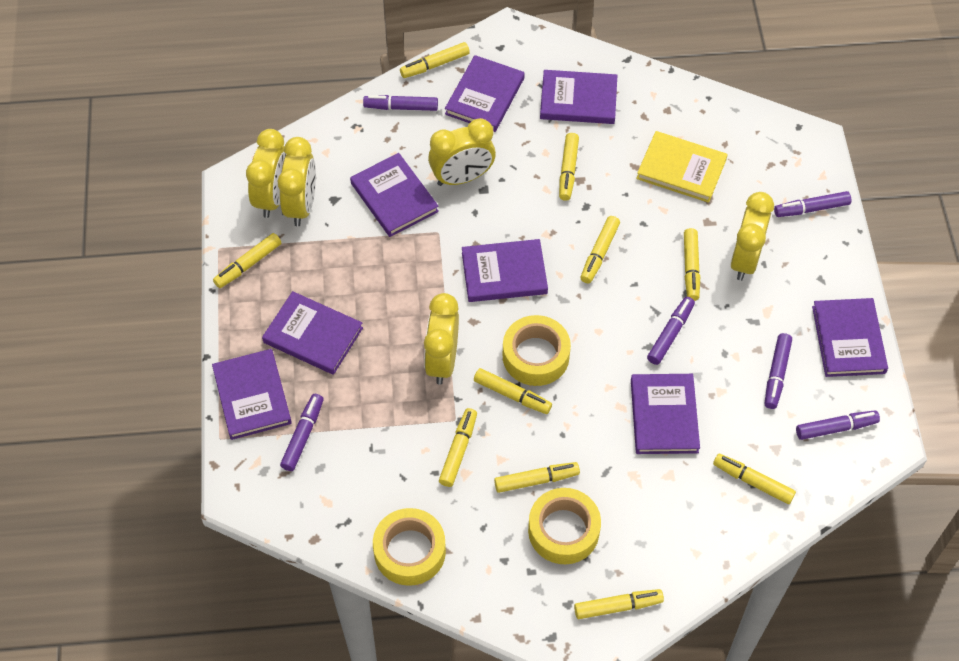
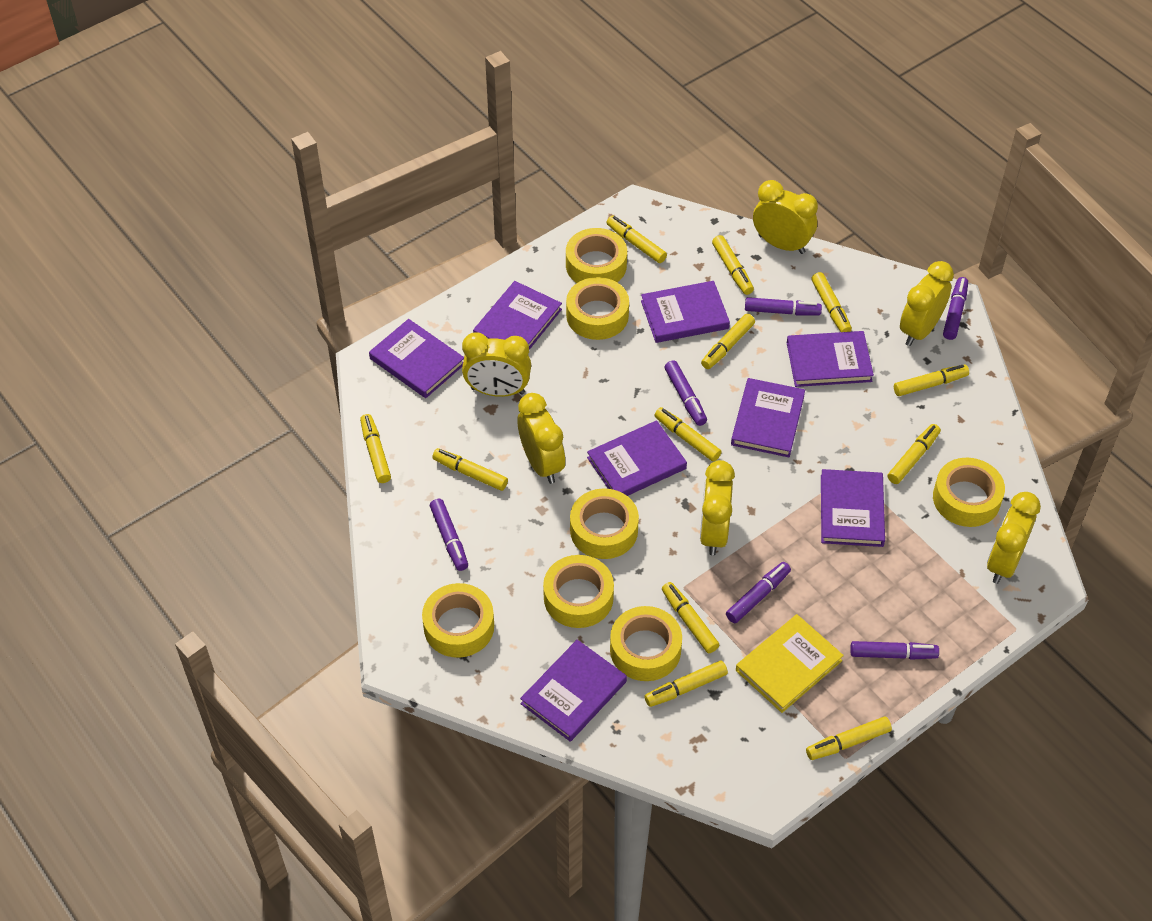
yellow clock: 5 -> 6
yellow marker: 10 -> 12
yellow tape: 3 -> 7

